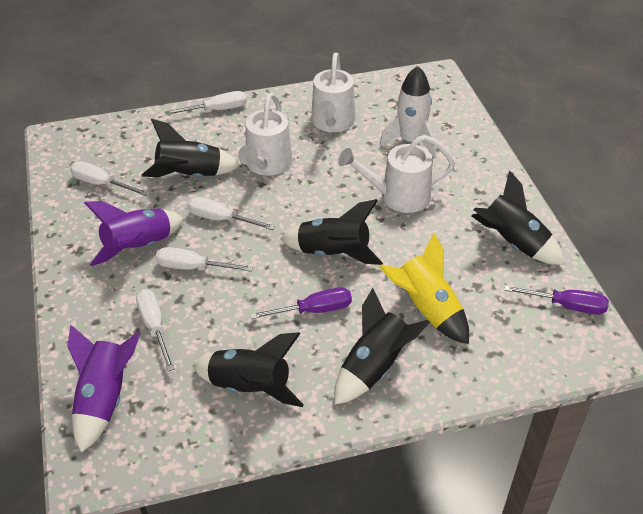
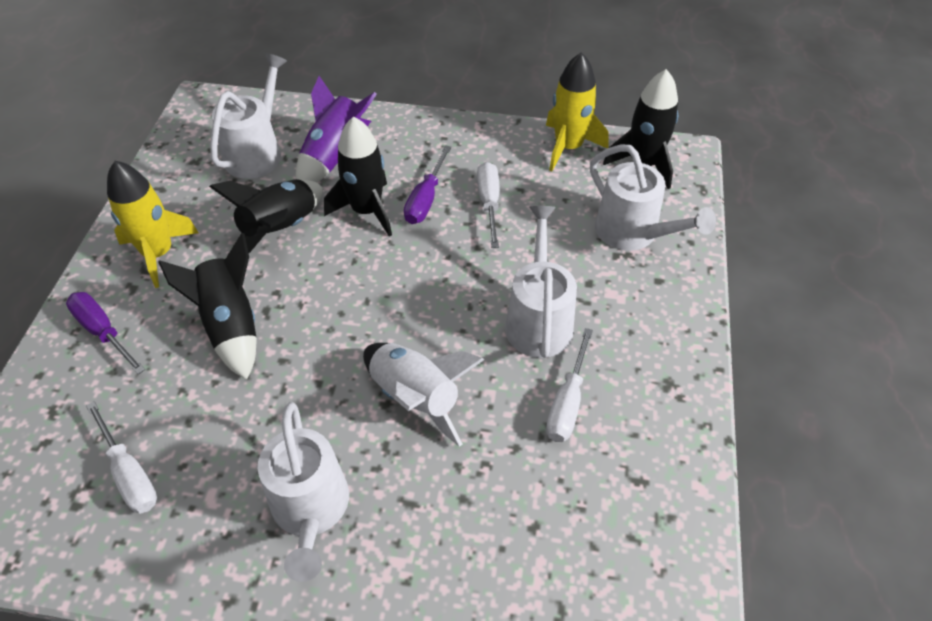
black rocket: 5 -> 4
purple rocket: 2 -> 1
white screwdriver: 5 -> 3
white watering can: 3 -> 4
yellow rocket: 1 -> 2

